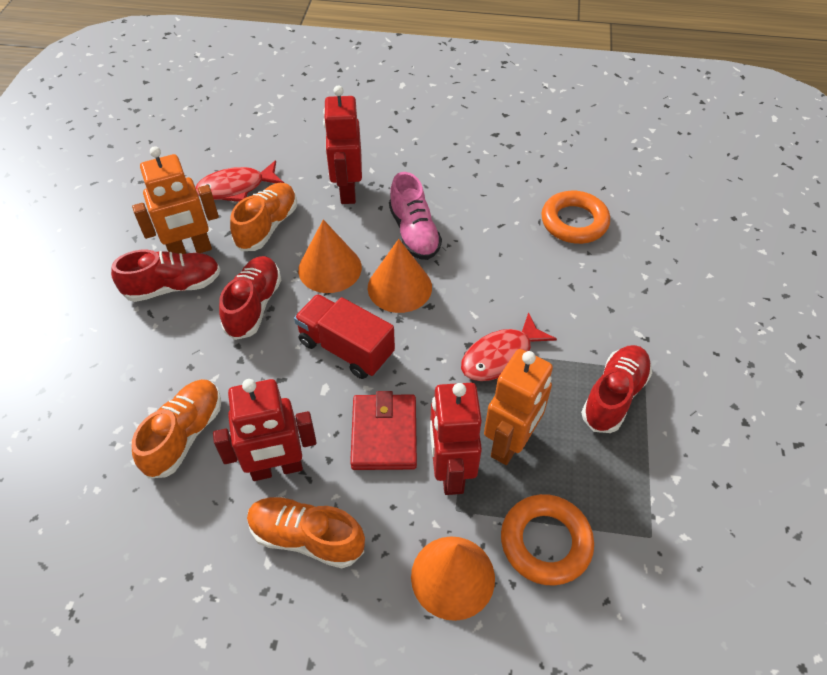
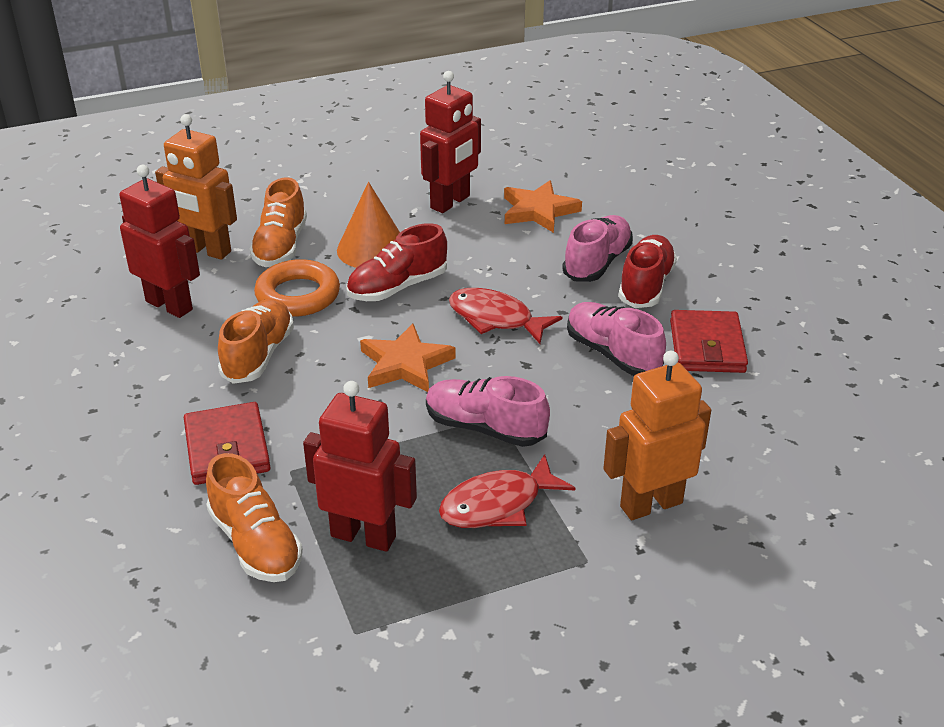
orange cone: 3 -> 1
orange ring: 2 -> 1
orange star: 0 -> 2
pink shoe: 1 -> 3
red shoe: 3 -> 2
red truck: 1 -> 0
red wallet: 1 -> 2

